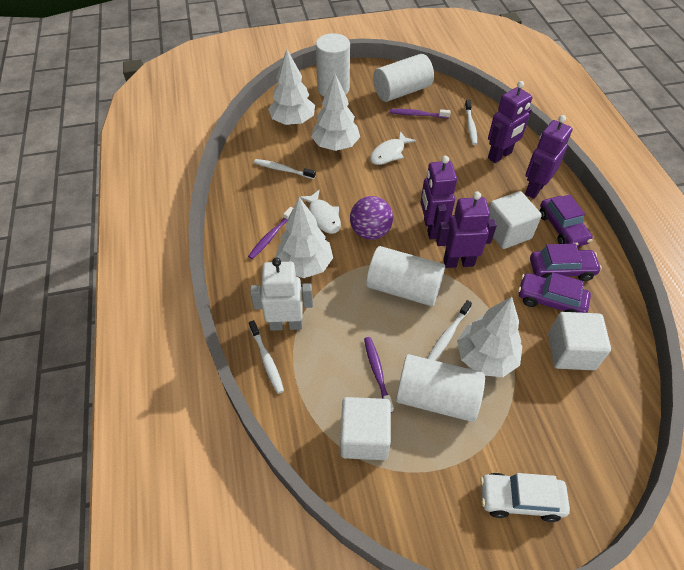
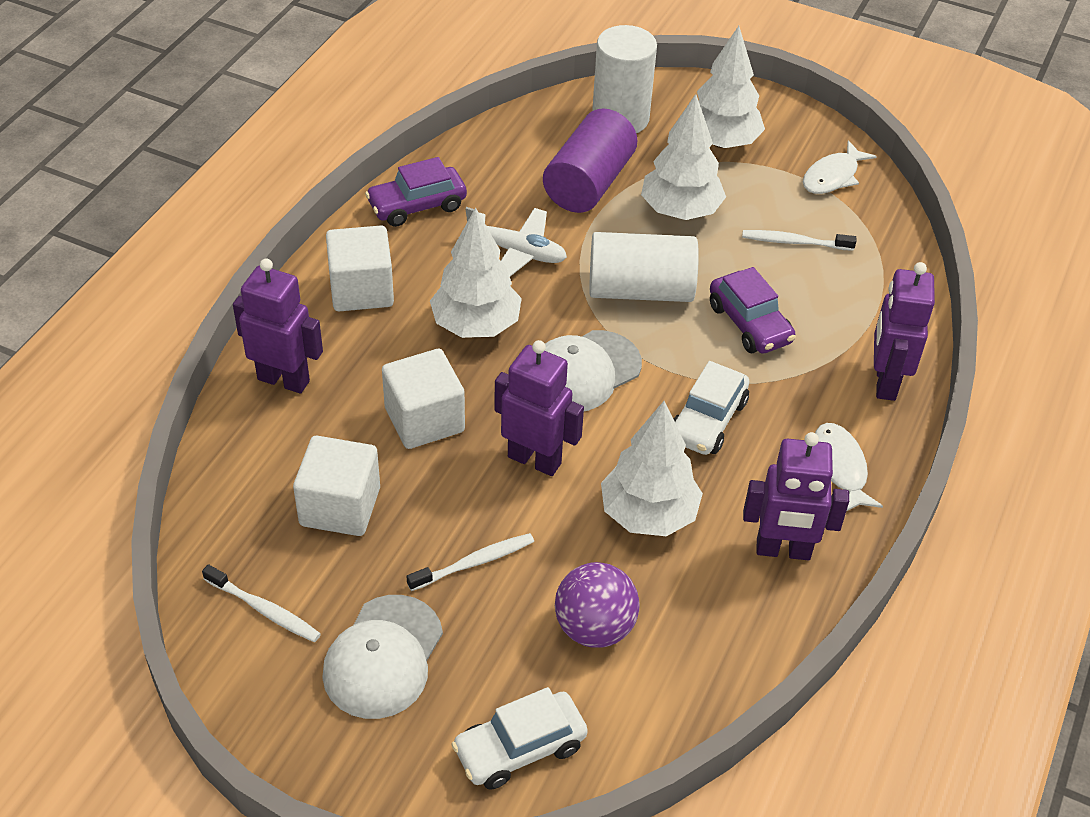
purple car: 3 -> 2
purple cylinder: 0 -> 1
purple toothbrush: 3 -> 0
white cap: 0 -> 2
white car: 1 -> 2
white cylinder: 4 -> 2
white plane: 0 -> 1
white robot: 1 -> 0
white toothbrush: 4 -> 3

